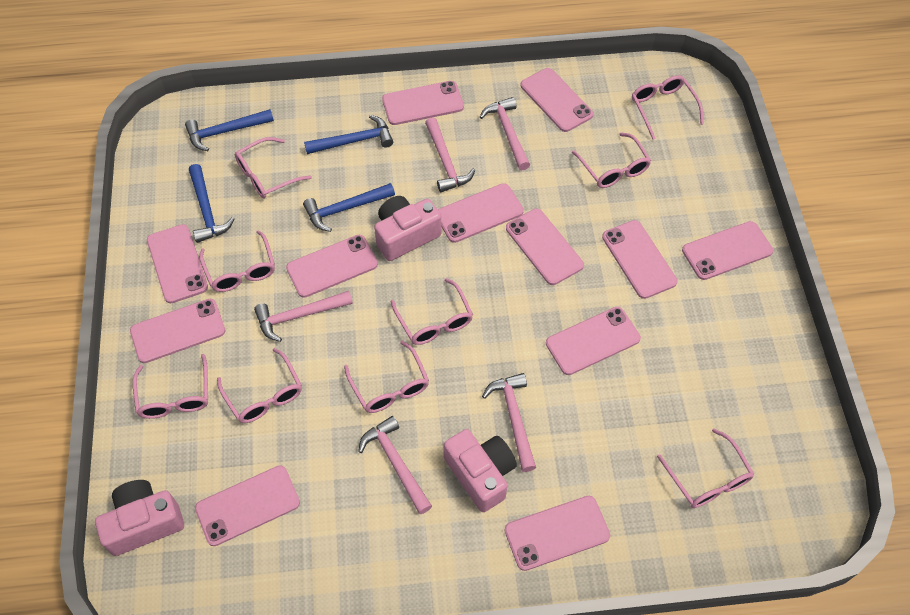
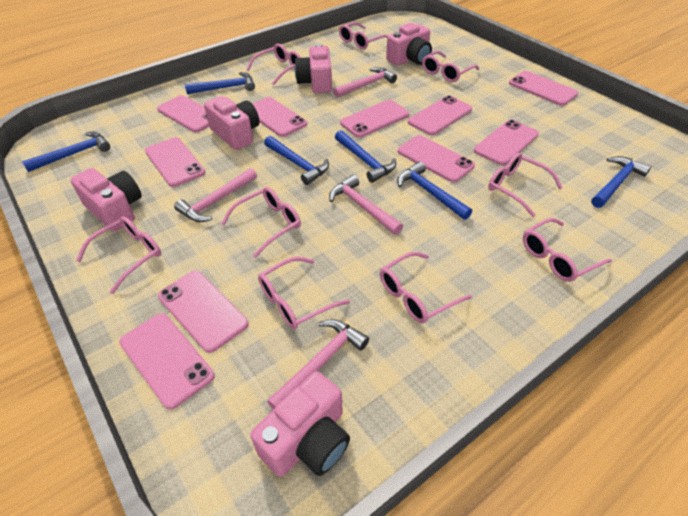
blue hammer: 4 -> 6
pink camera: 3 -> 5
pink hammer: 5 -> 4
pink phone: 12 -> 10

